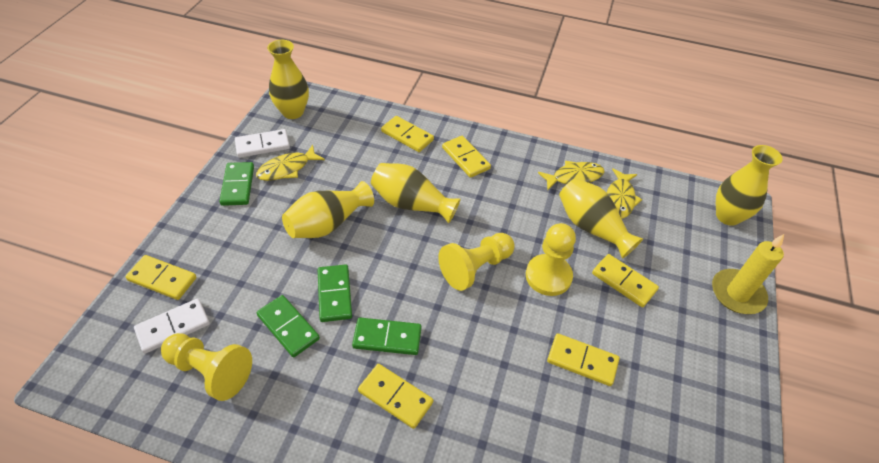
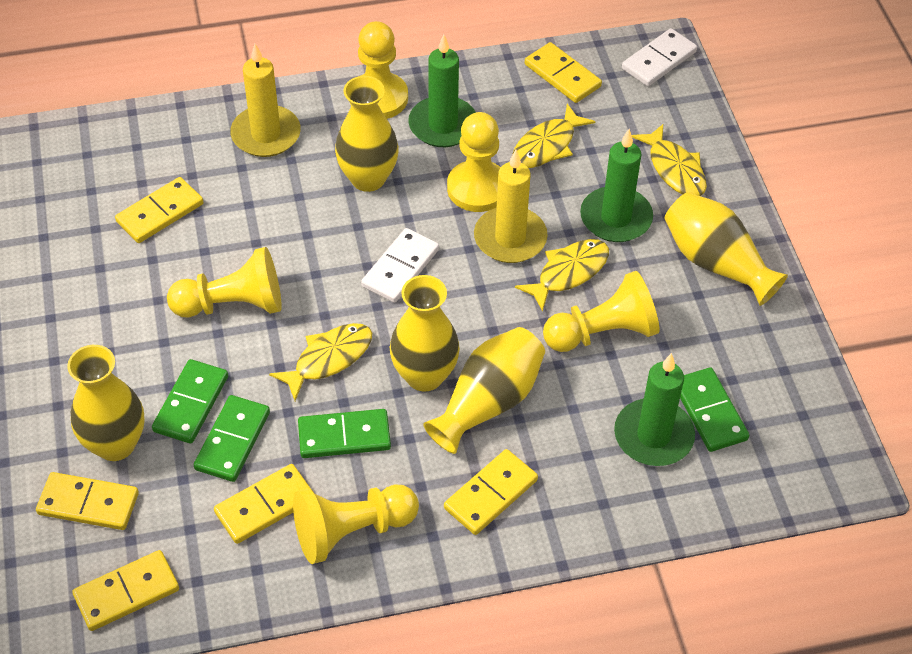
green candle: 0 -> 3
yellow candle: 1 -> 2
yellow fish: 3 -> 4
yellow pawn: 3 -> 5

